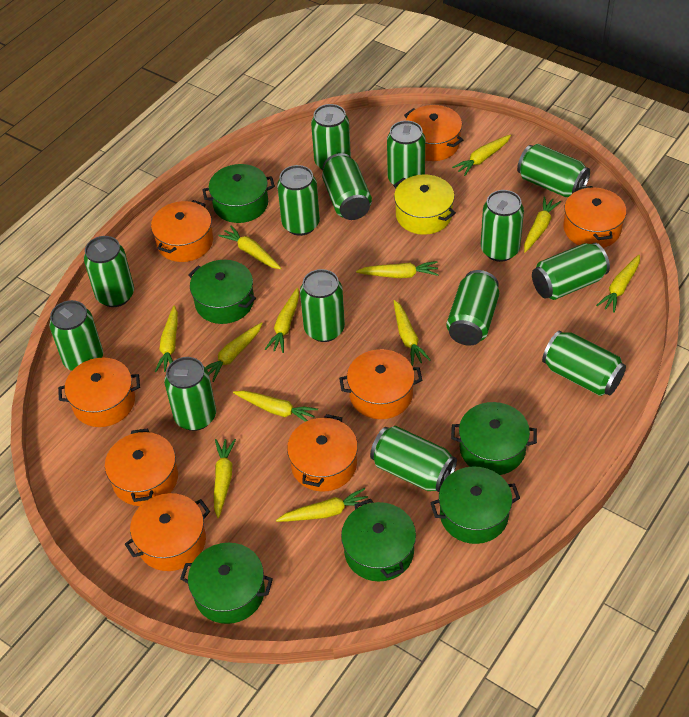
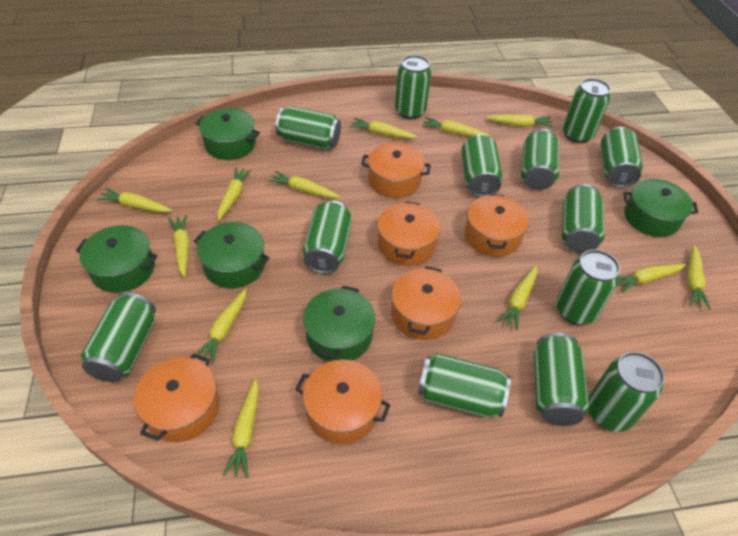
green can: 14 -> 13
green pot: 6 -> 5
orange pot: 8 -> 6
yellow pot: 1 -> 0

